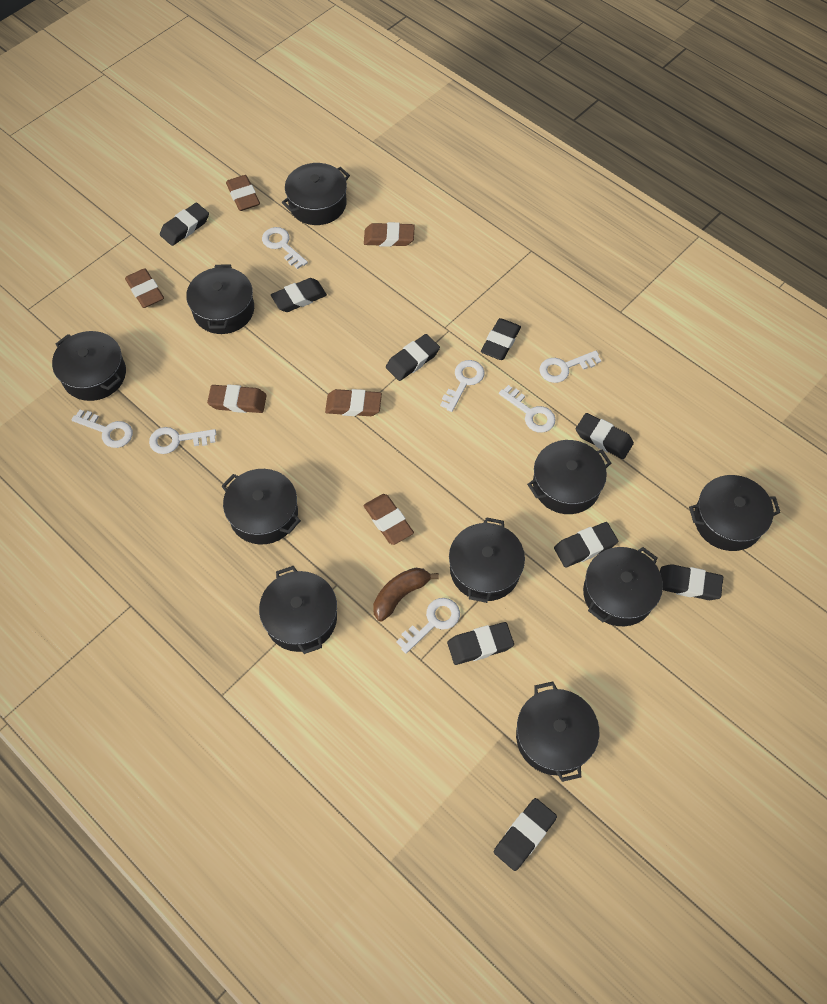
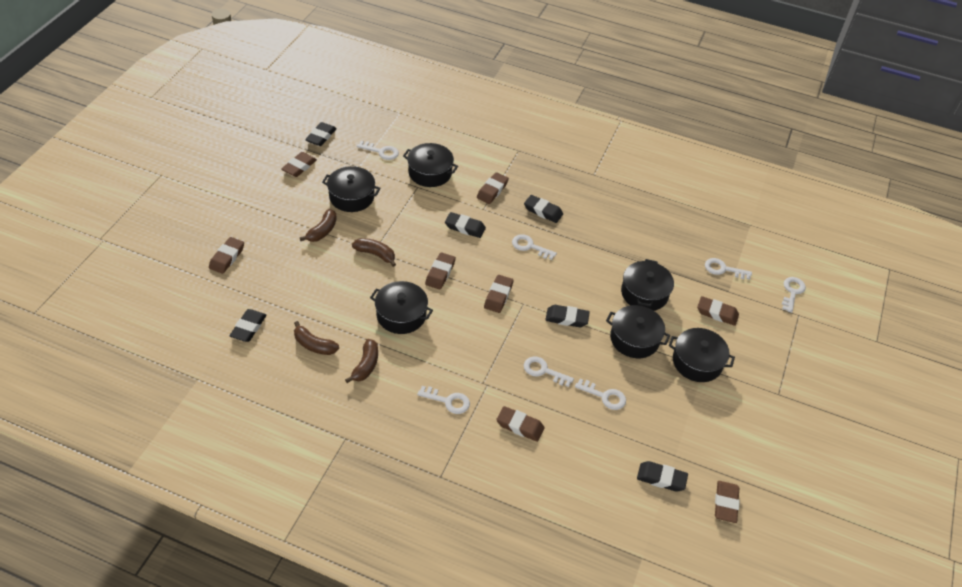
black eraser: 9 -> 6
black pot: 10 -> 6
brown banana: 1 -> 4
brown eraser: 6 -> 8

